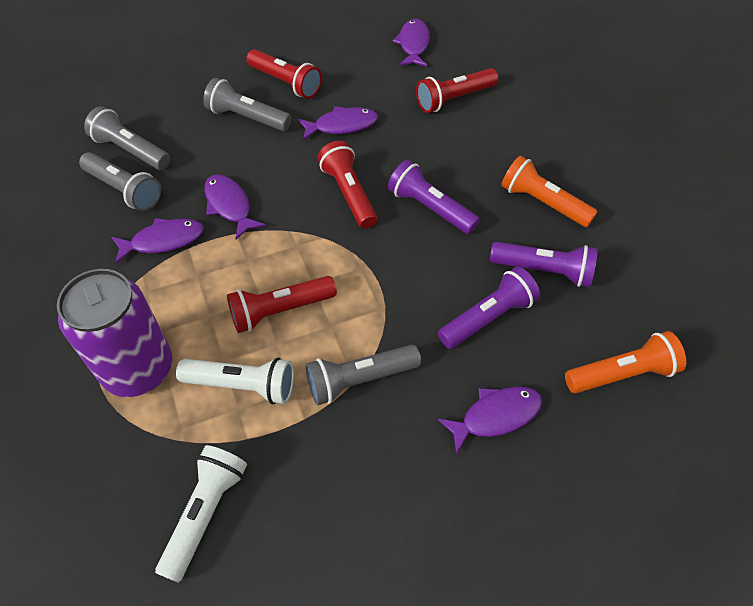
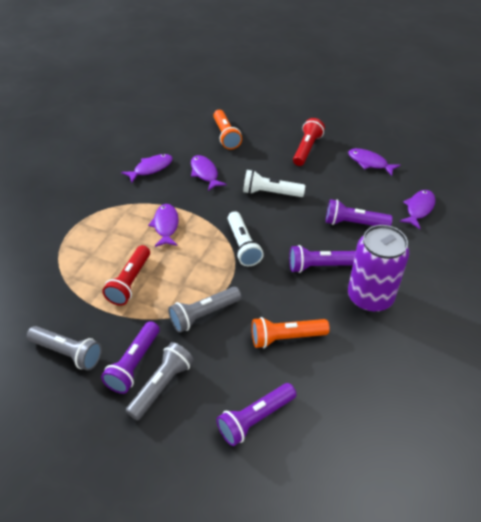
grey flashlight: 4 -> 3
purple flashlight: 3 -> 4
red flashlight: 4 -> 2

